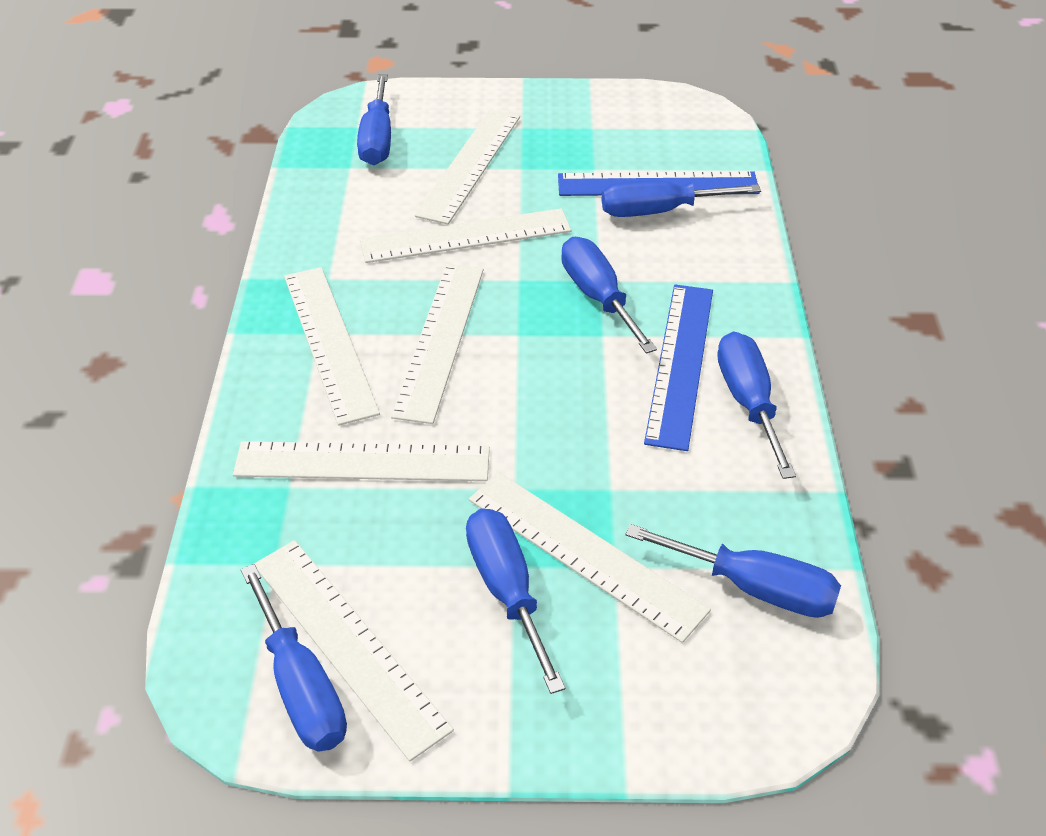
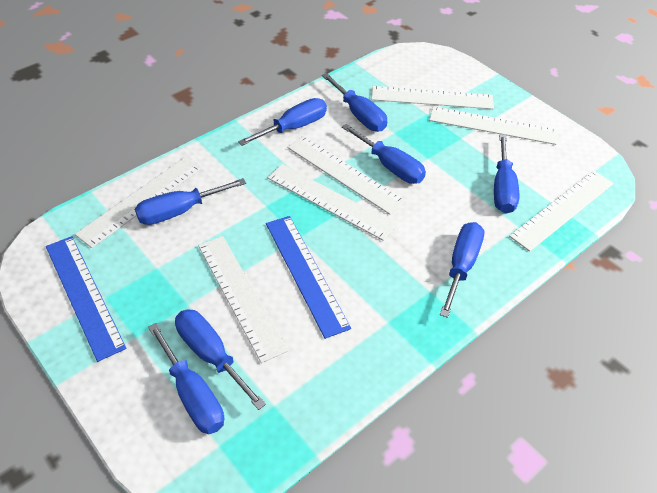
blue screwdriver: 7 -> 8

